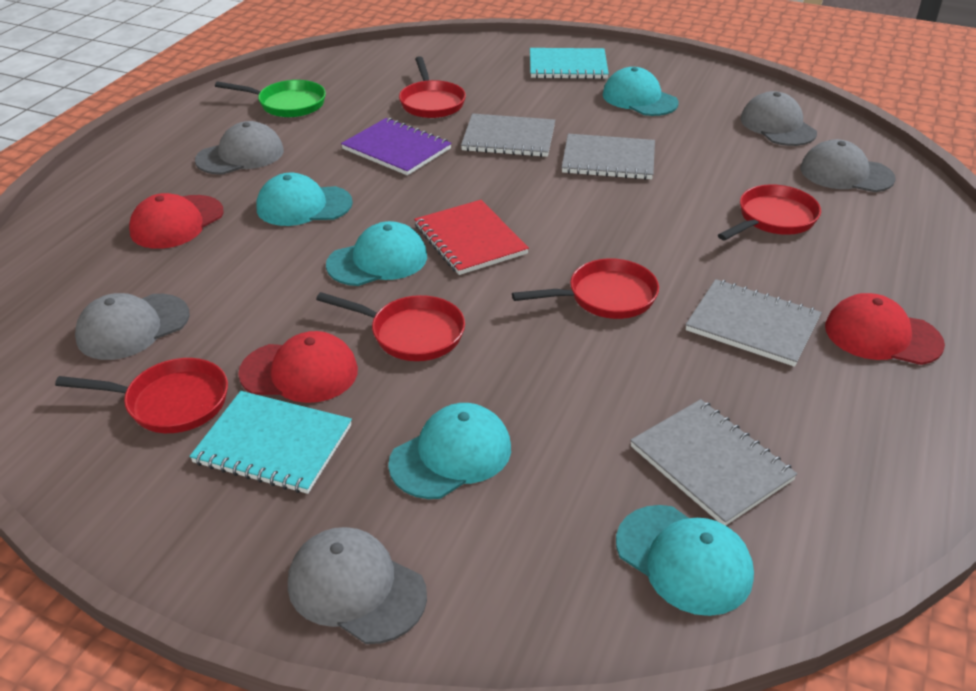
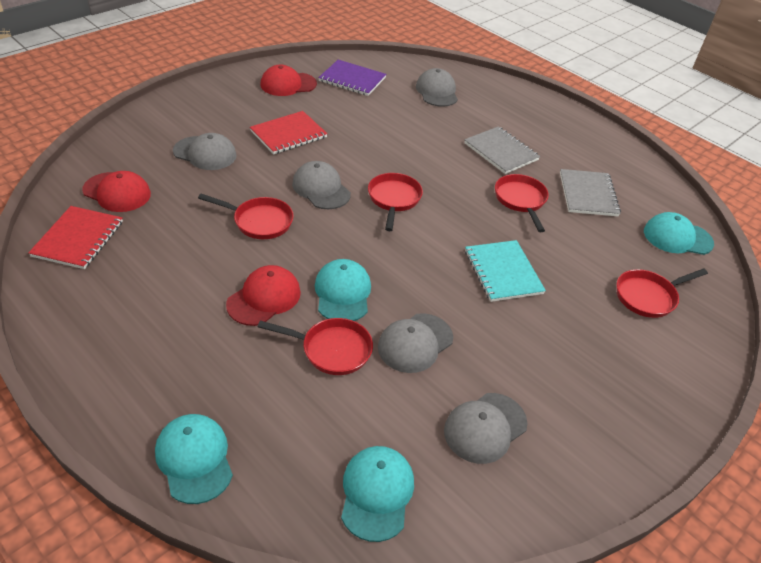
green pan: 1 -> 0
grey notebook: 4 -> 2
red notebook: 1 -> 2
turquoise cap: 5 -> 4
turquoise notebook: 2 -> 1

